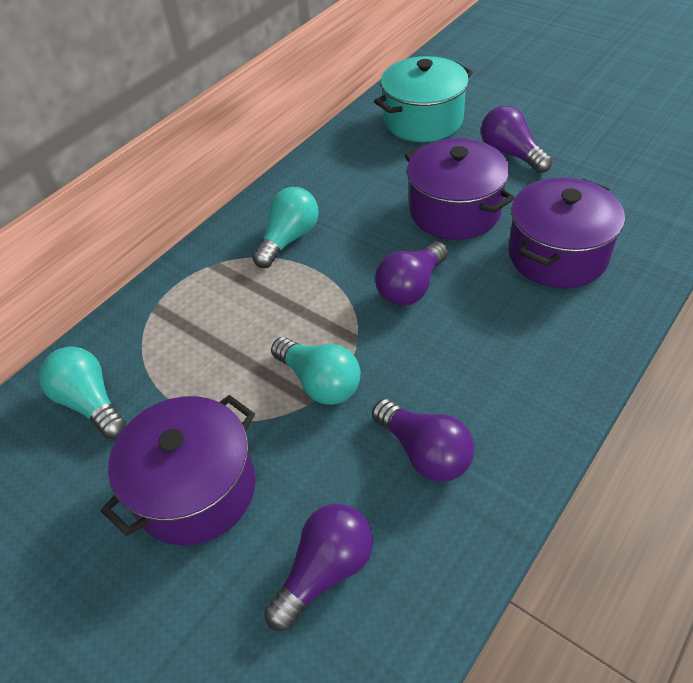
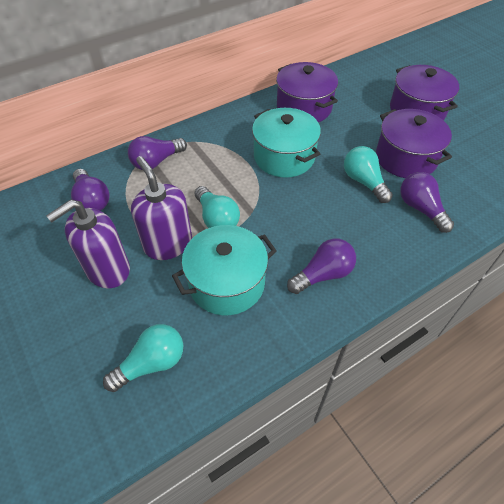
purple soap dispenser: 0 -> 2
turquoise pot: 1 -> 2

